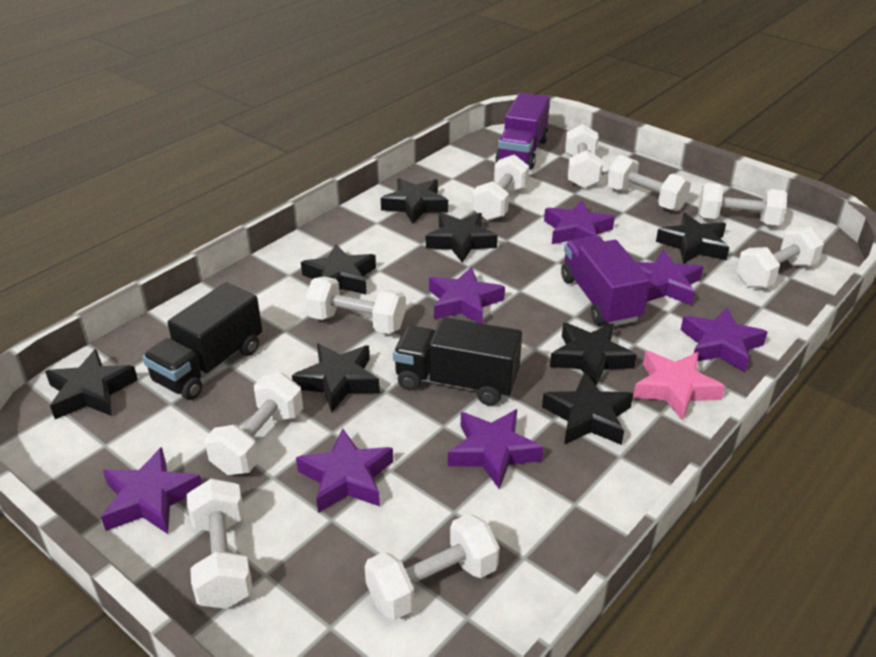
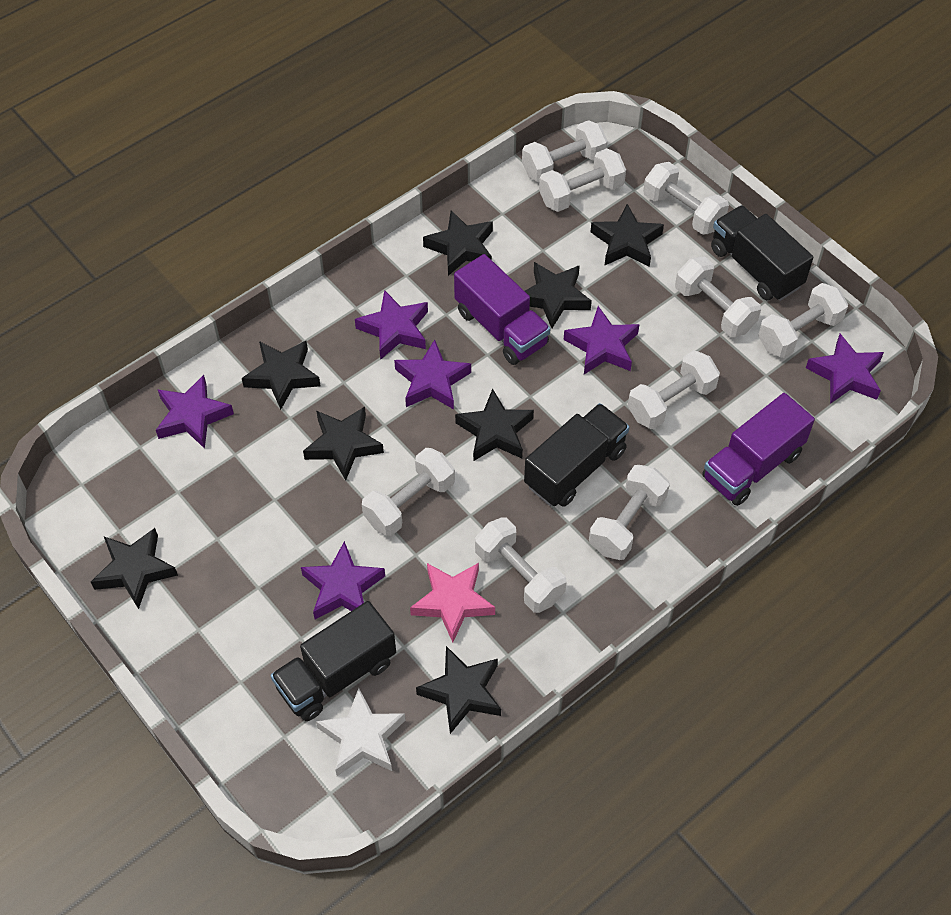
black truck: 2 -> 3
purple star: 7 -> 6
white star: 0 -> 1

